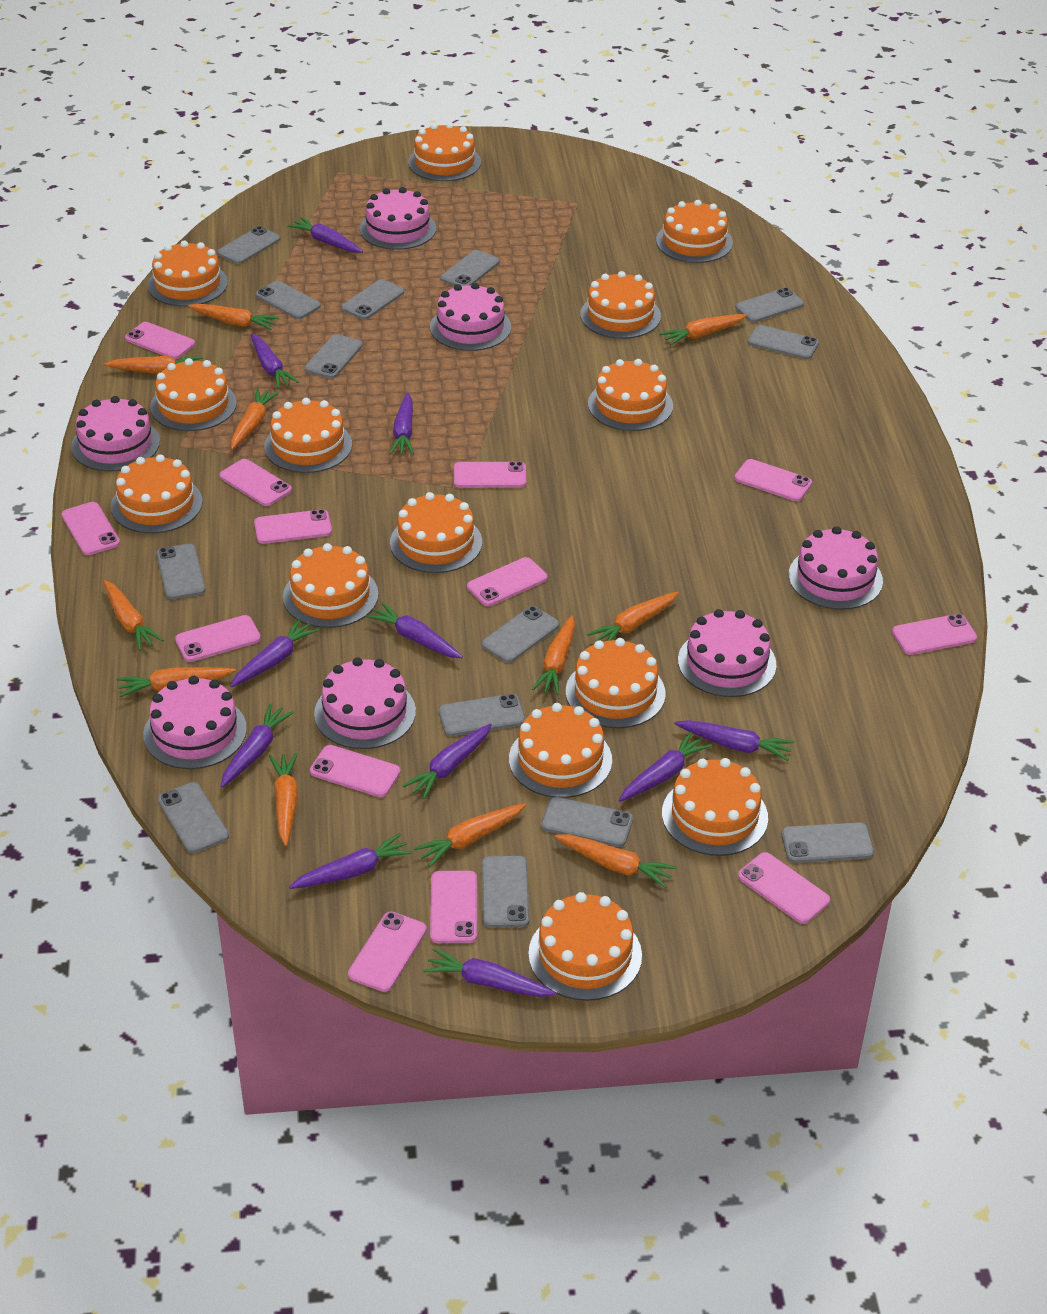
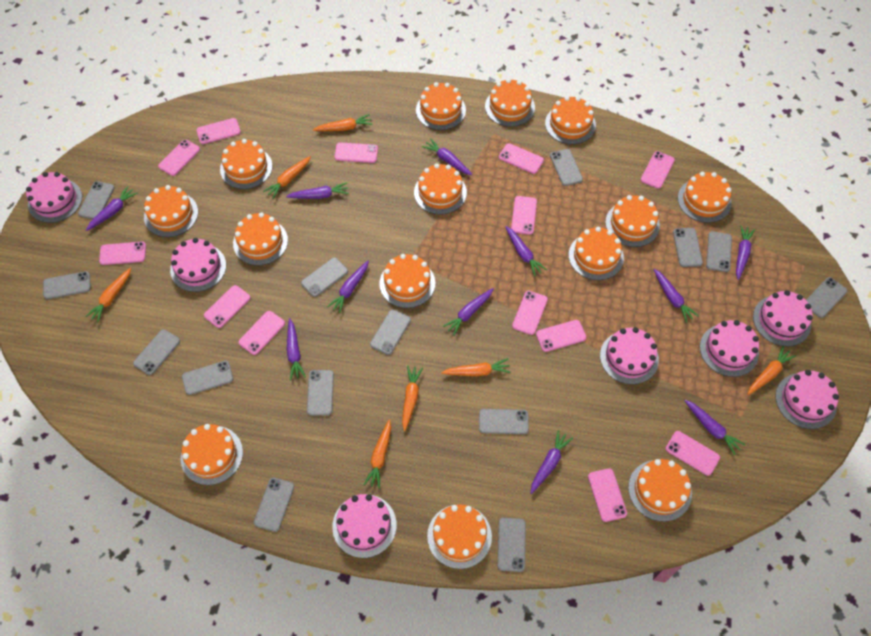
orange carrot: 11 -> 7

